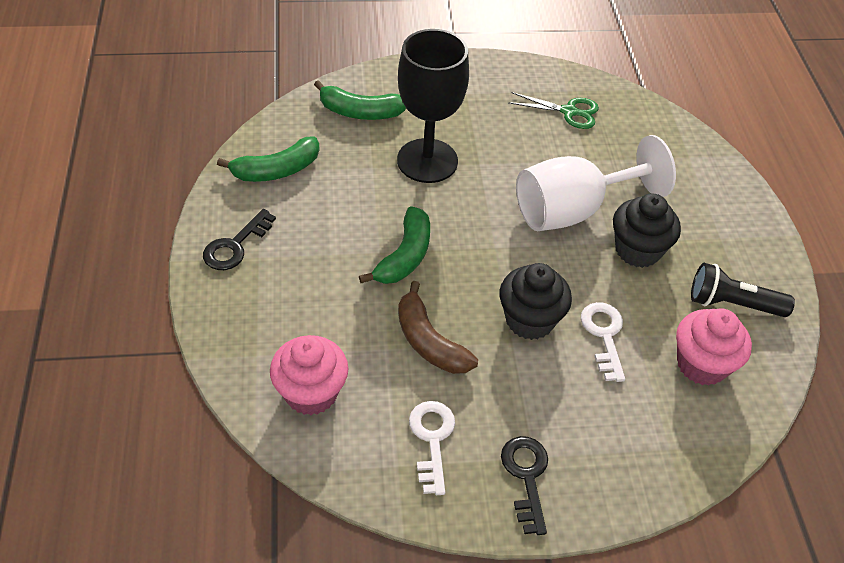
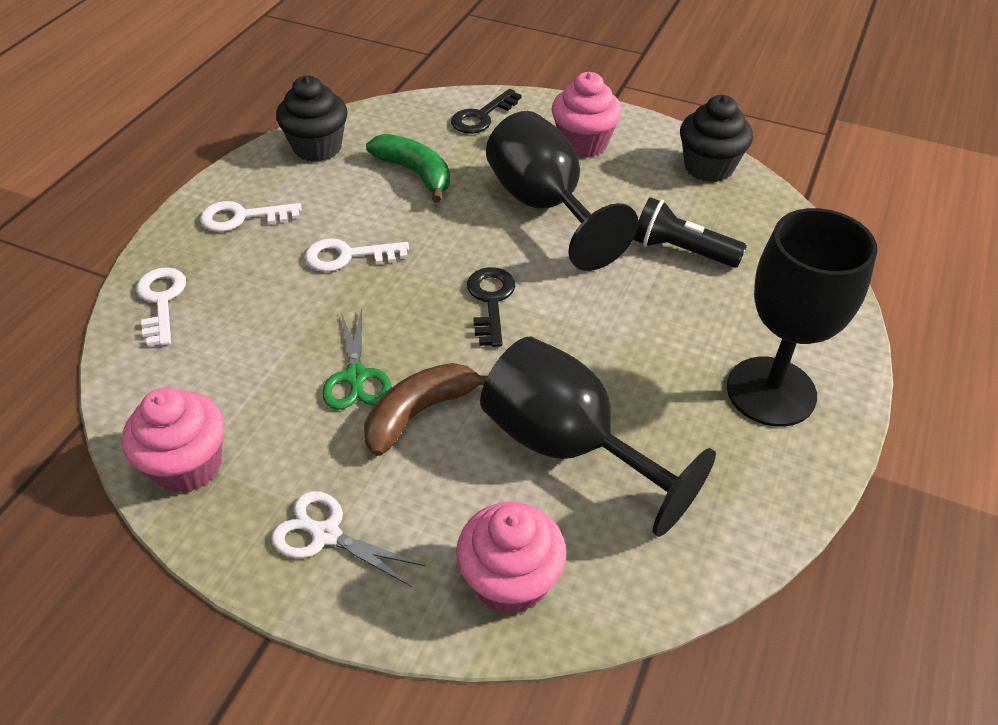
black goblet: 1 -> 3
green banana: 3 -> 1
pink cupcake: 2 -> 3
white goblet: 1 -> 0
white key: 2 -> 3
white scissors: 0 -> 1

